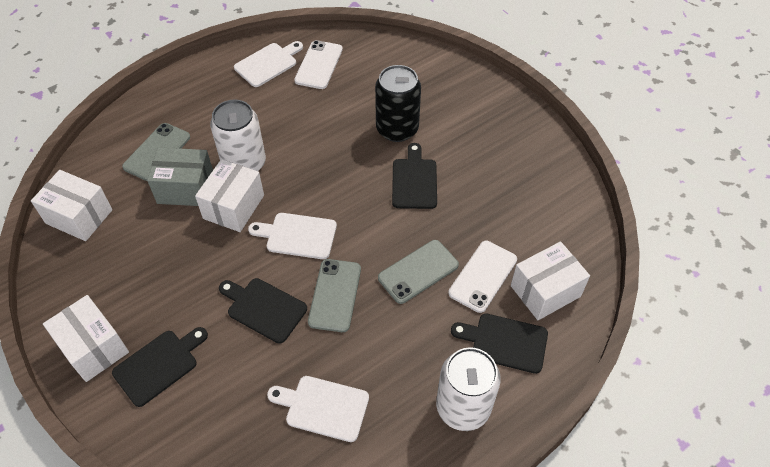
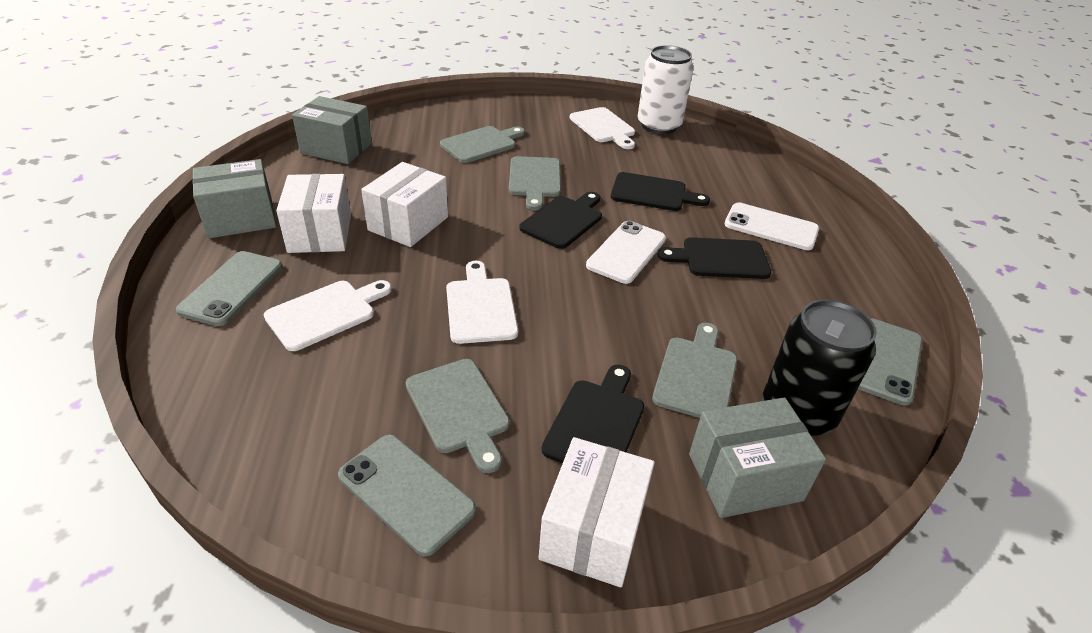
grey box: 1 -> 3
grey cutting board: 0 -> 4
white box: 4 -> 3
white can: 2 -> 1

